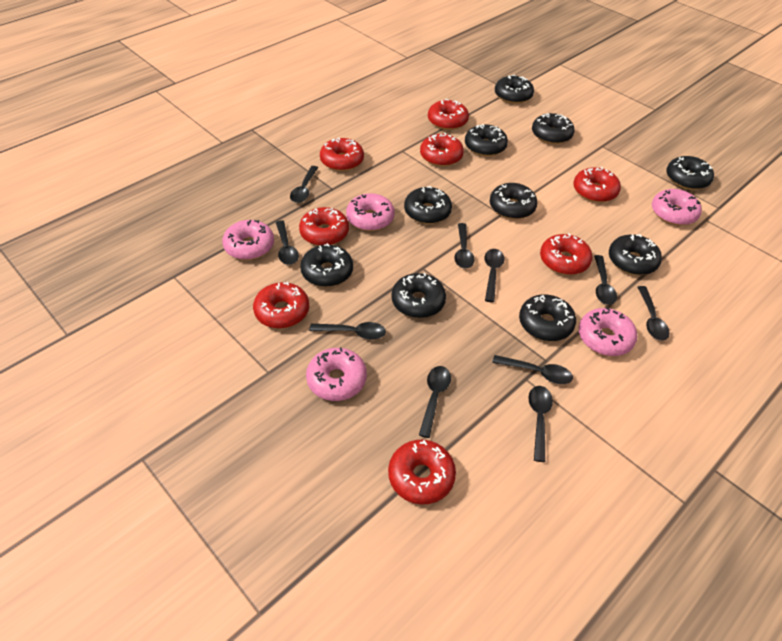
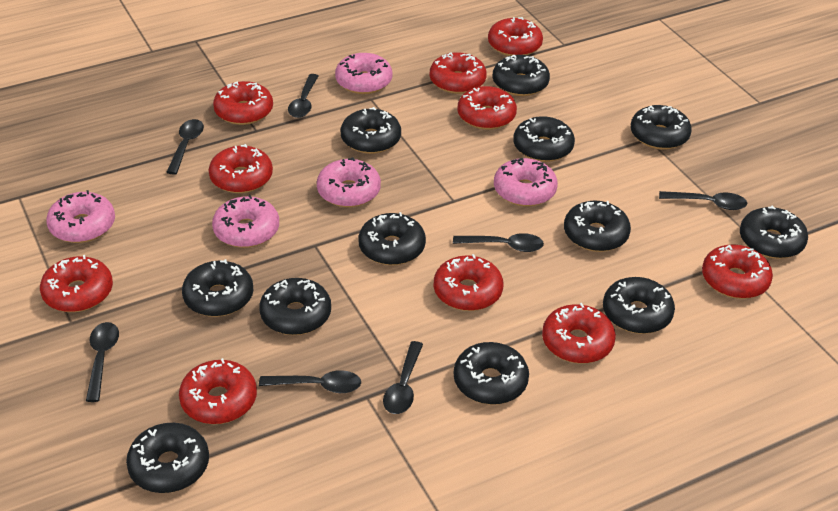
black donut: 10 -> 12
black spoon: 10 -> 7
red donut: 8 -> 10

